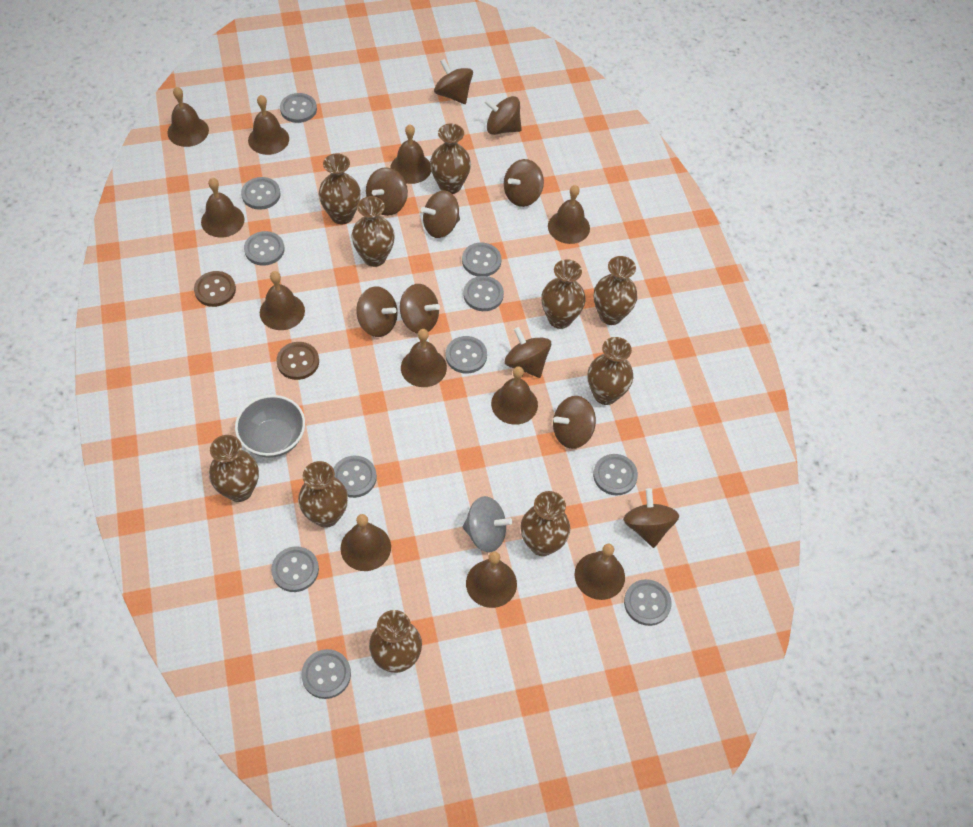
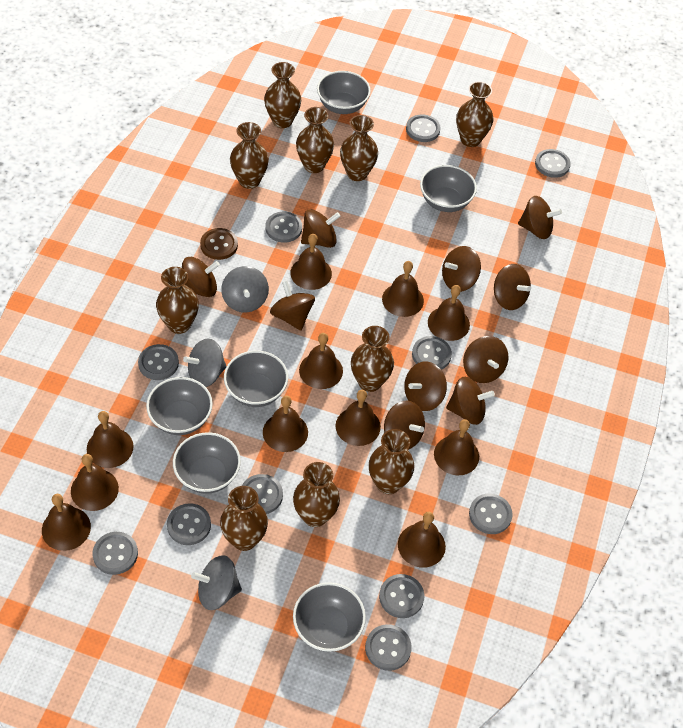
brown button: 2 -> 1
grey bowl: 1 -> 6
grey spinning top: 1 -> 3

